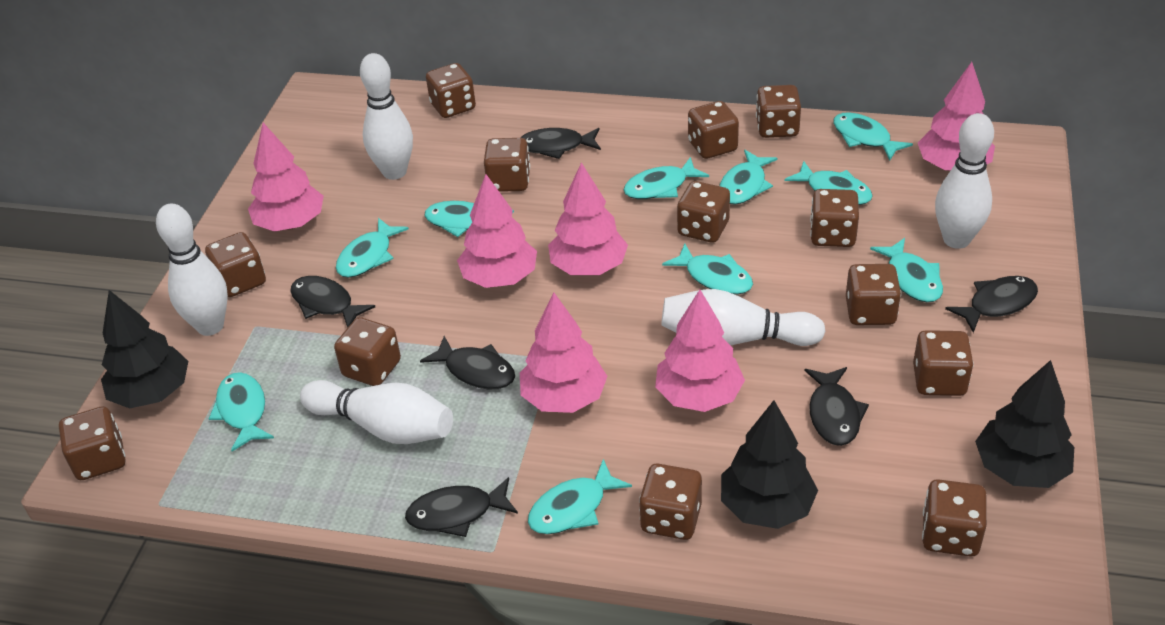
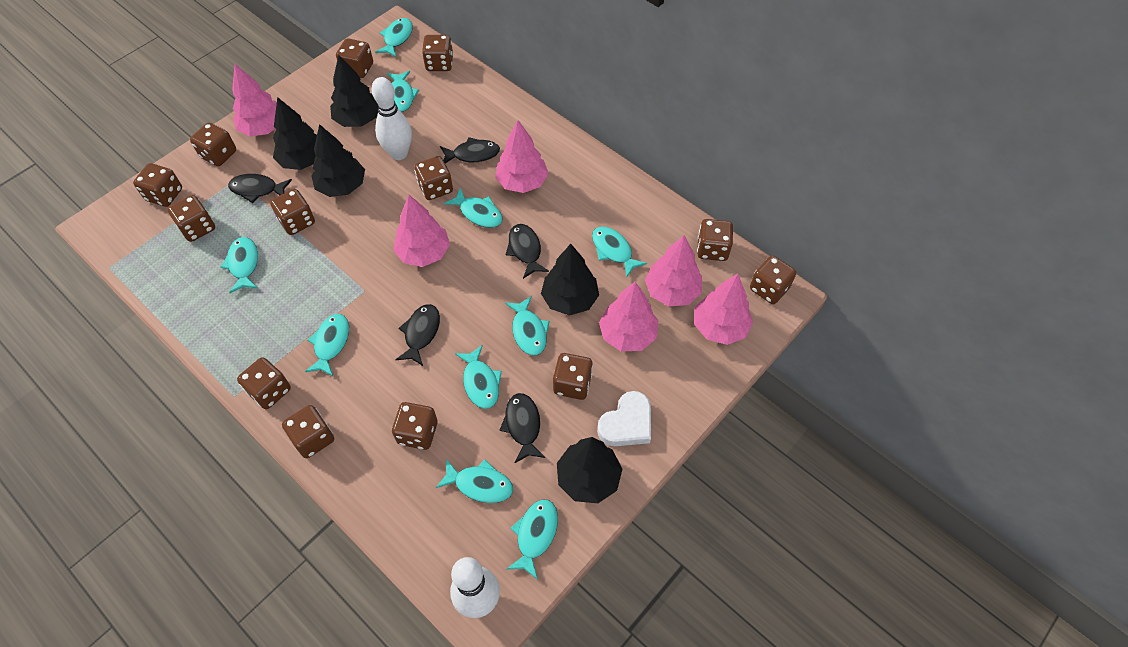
black fish: 6 -> 5
black tree: 3 -> 5
white bowling pin: 5 -> 2
white heart: 0 -> 1

